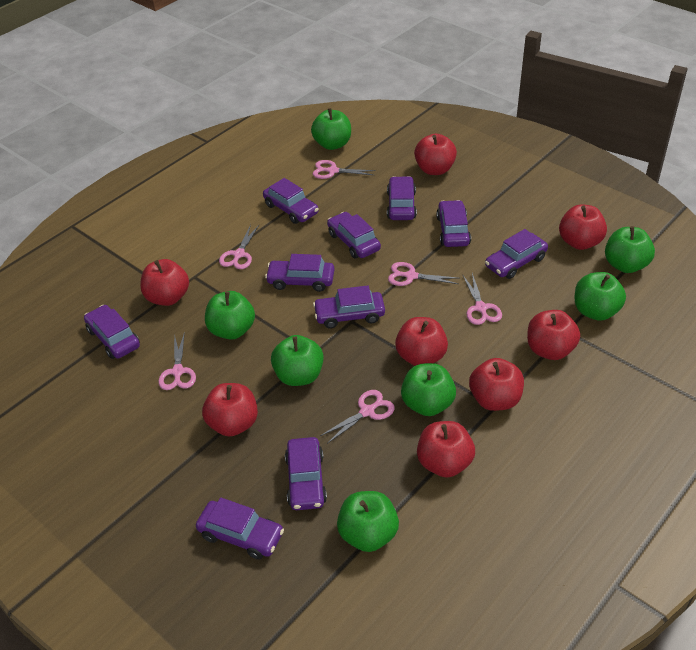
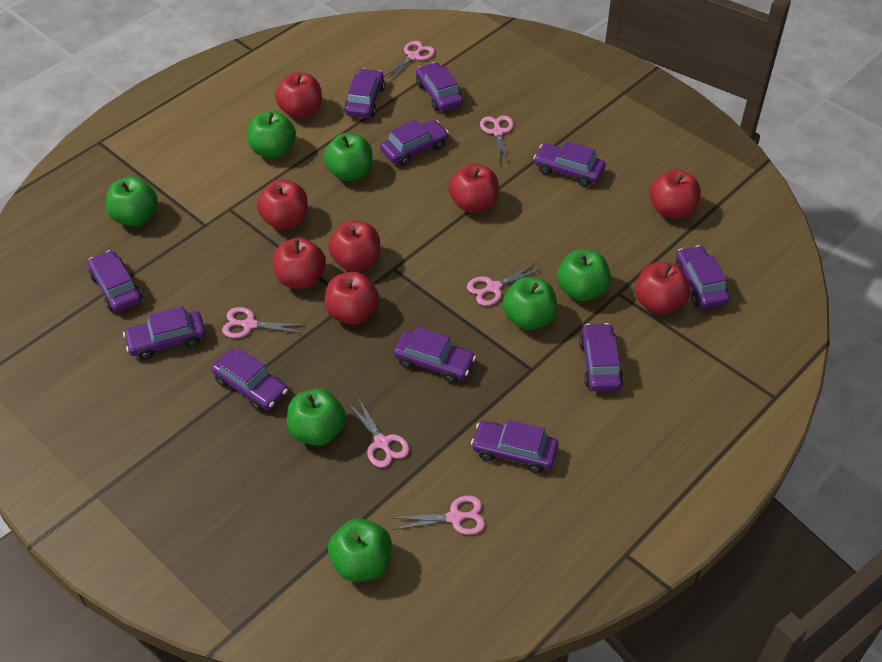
purple car: 10 -> 11

